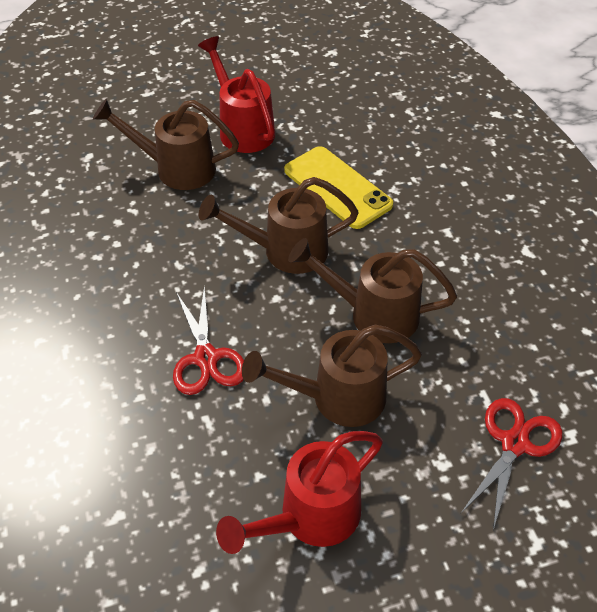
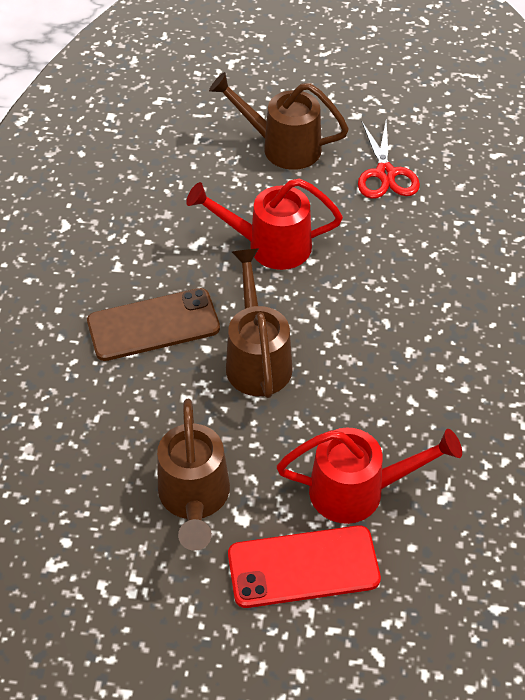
brown phone: 0 -> 1
brown watering can: 4 -> 3
red phone: 0 -> 1
red scissors: 2 -> 1
yellow phone: 1 -> 0

